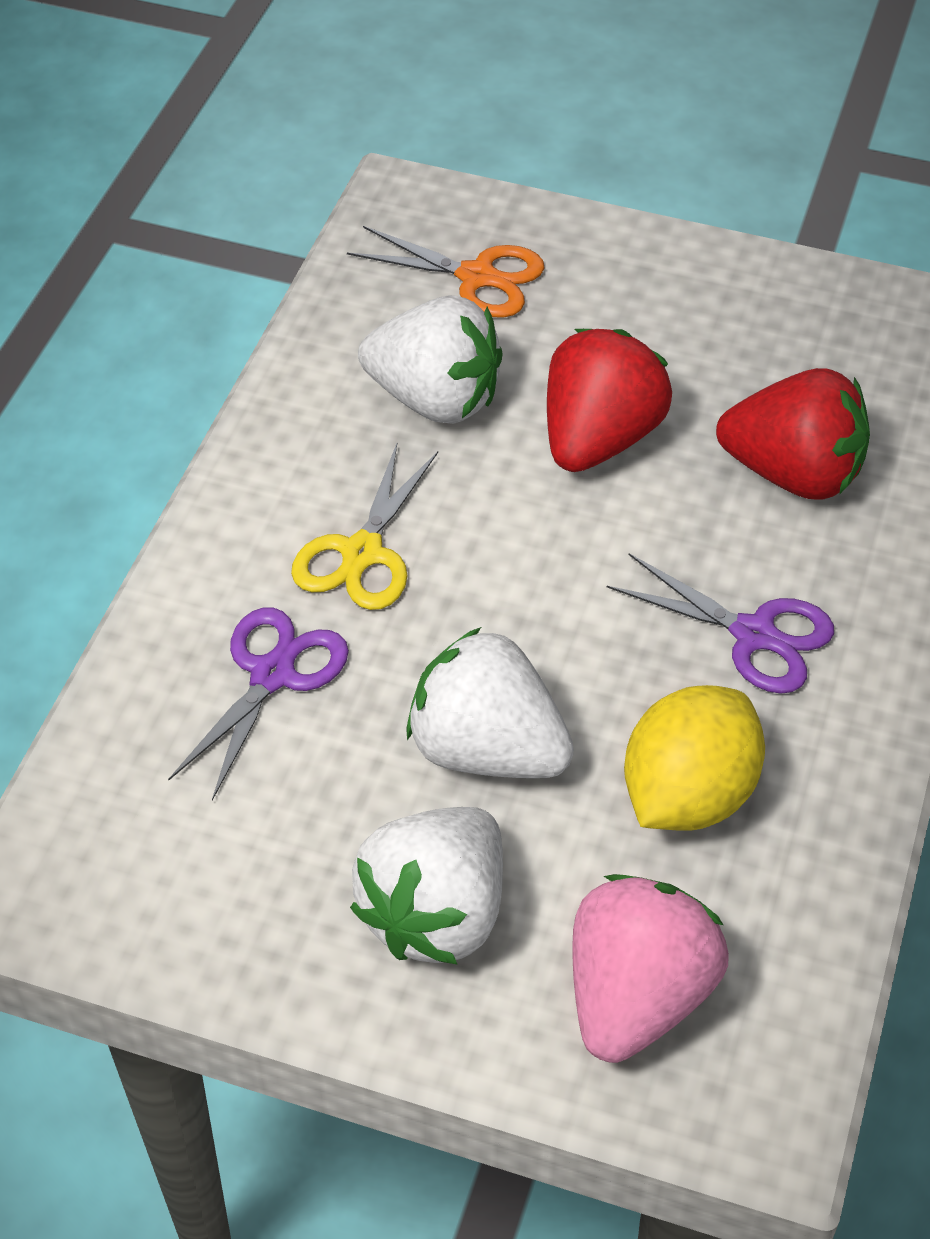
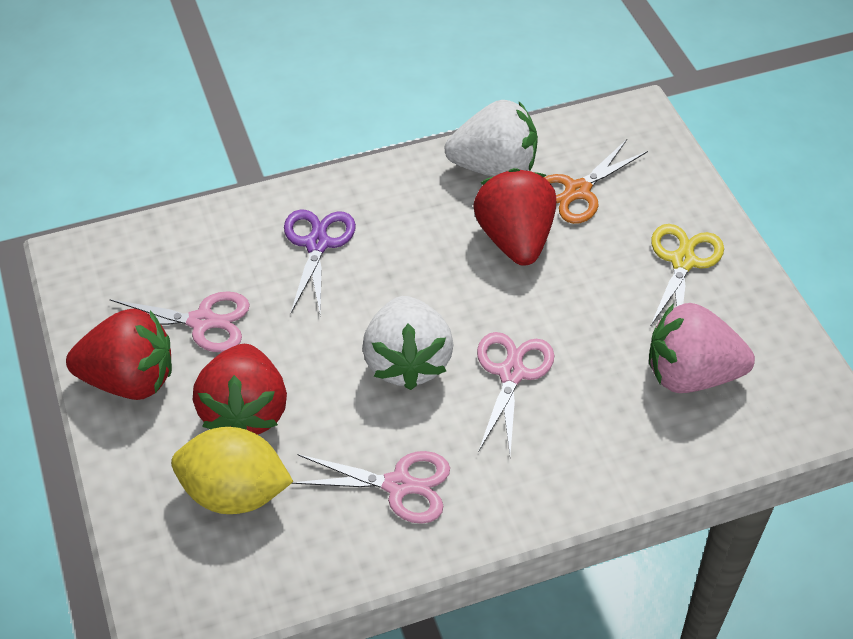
pink scissors: 0 -> 3
purple scissors: 2 -> 1
red strawberry: 2 -> 3
white strawberry: 3 -> 2

